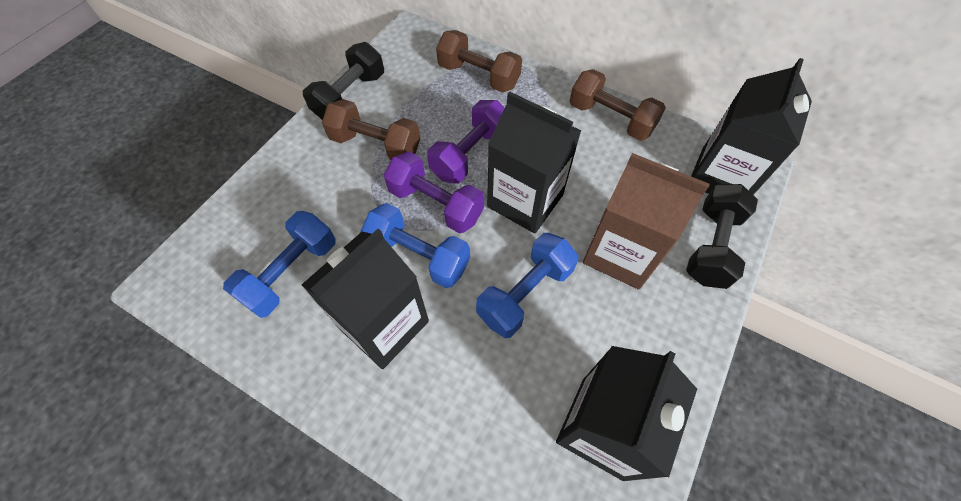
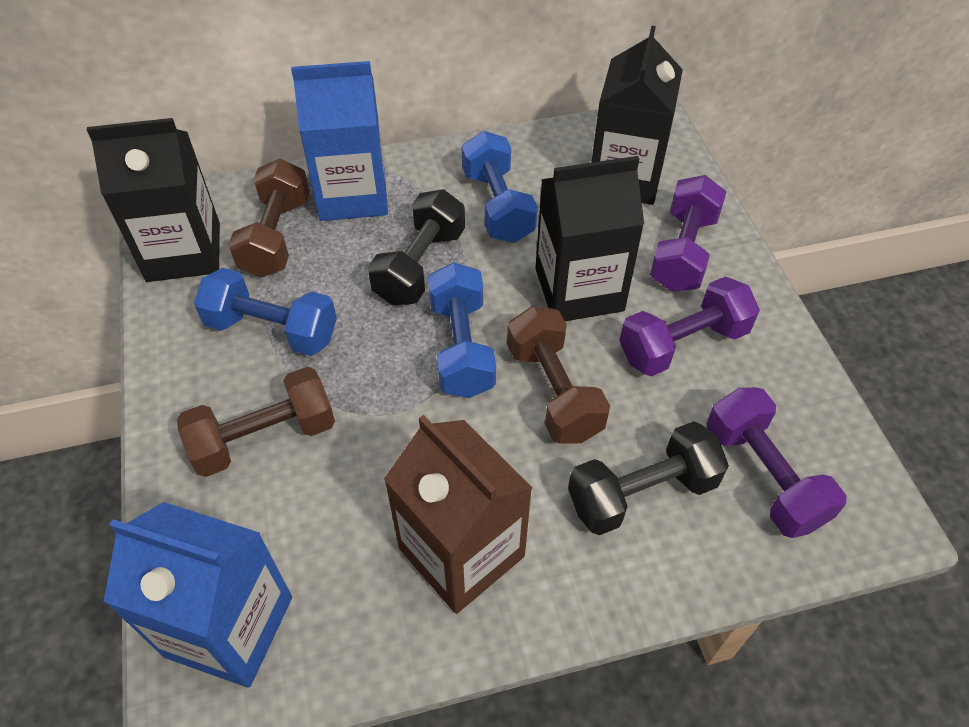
black carton: 4 -> 3
blue carton: 0 -> 2
purple dumbbell: 2 -> 3

